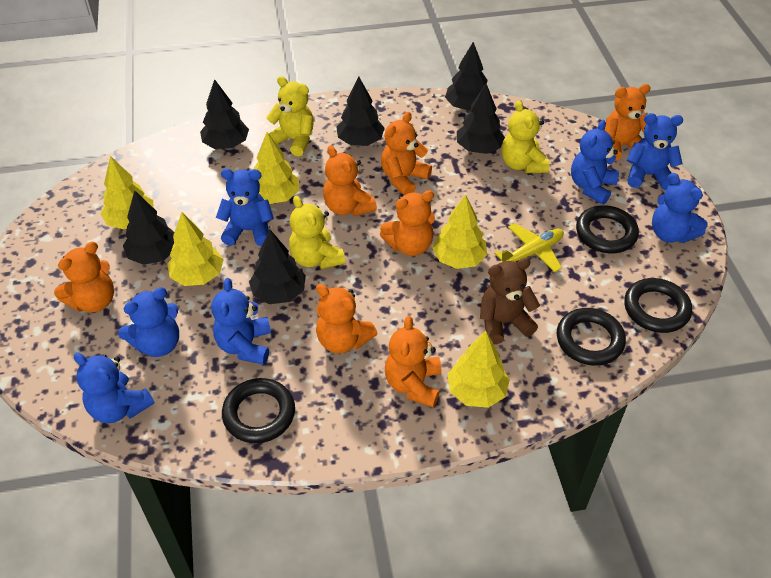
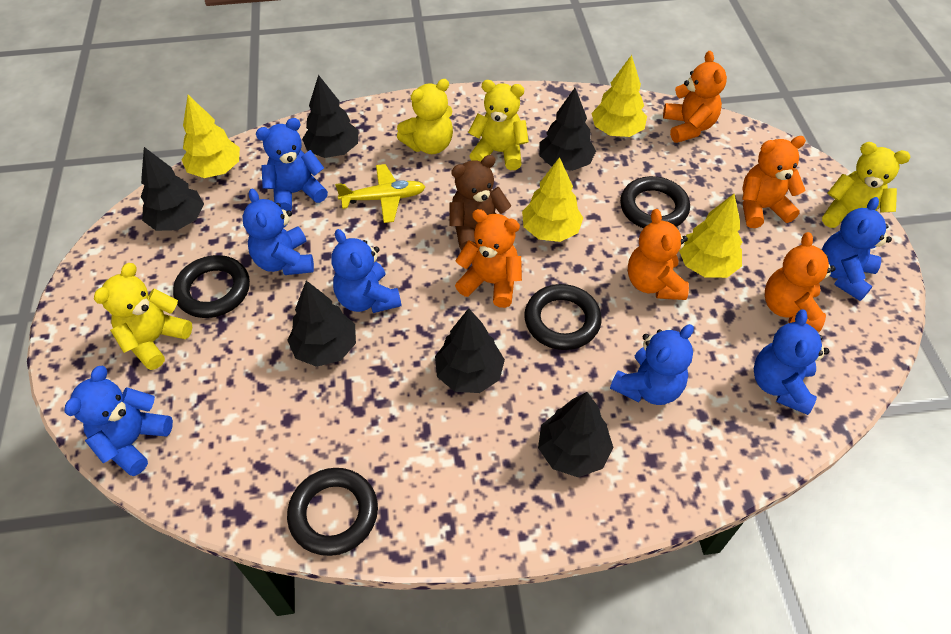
orange teddy bear: 7 -> 5
yellow teddy bear: 3 -> 4
yellow tree: 5 -> 4

